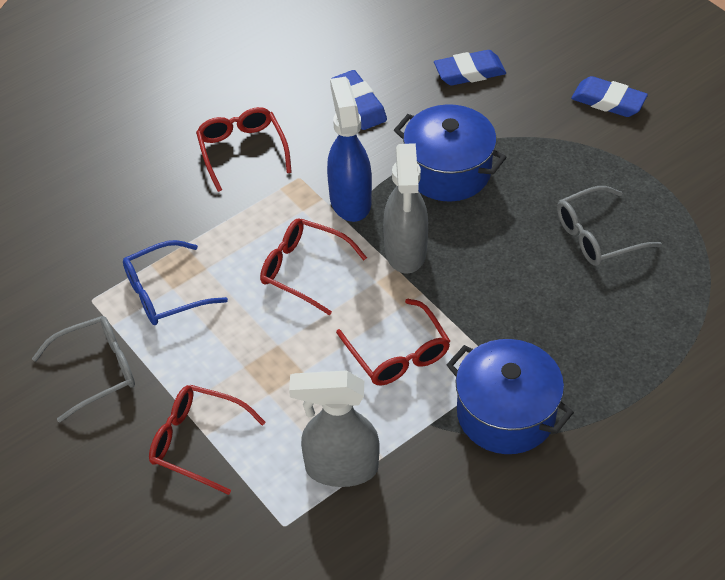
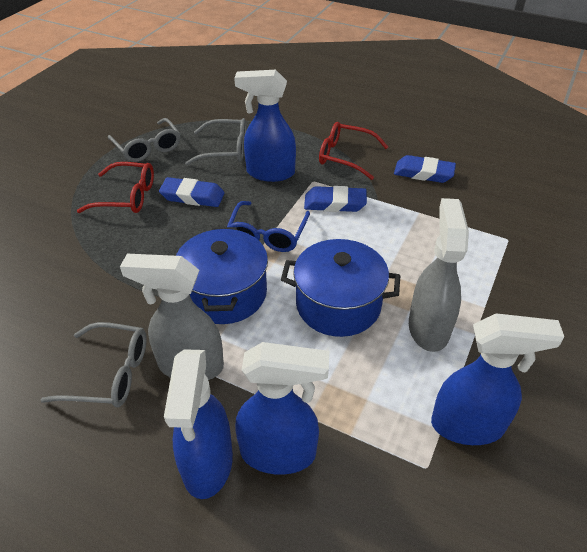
blue spray bottle: 1 -> 4
grey glasses: 2 -> 3
red glasses: 4 -> 2

